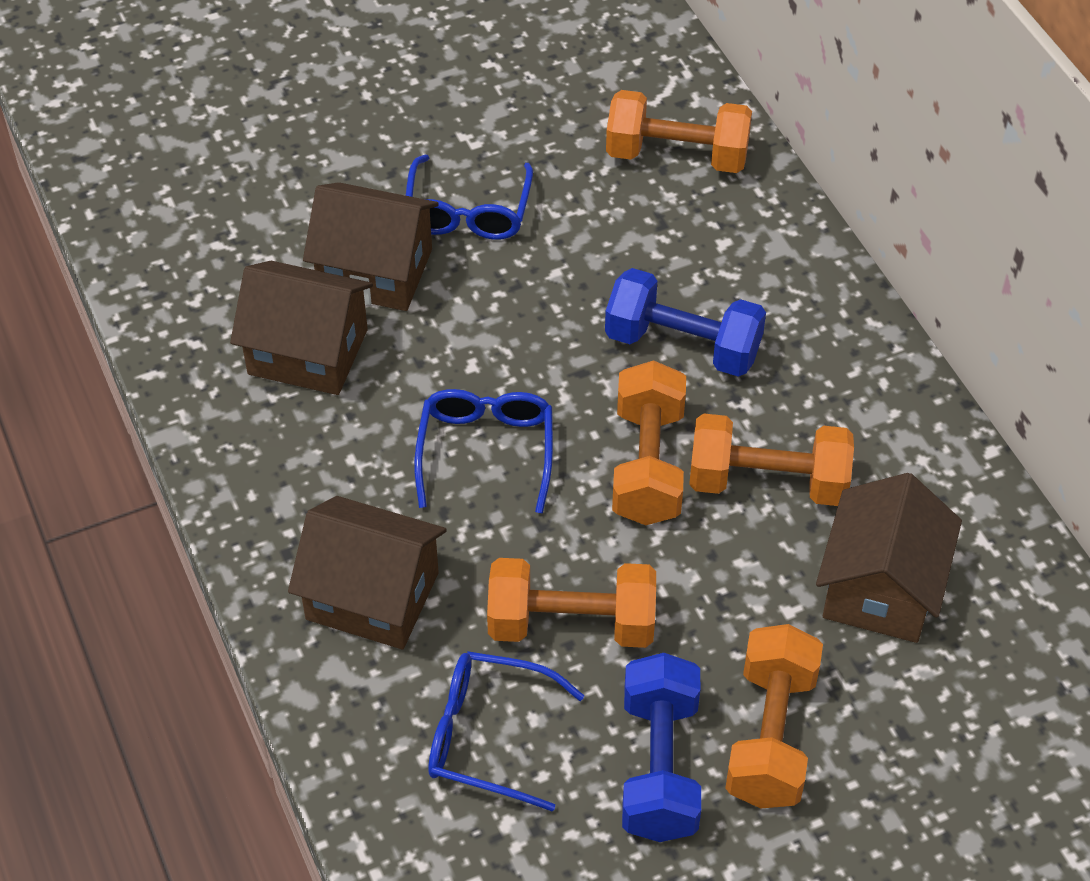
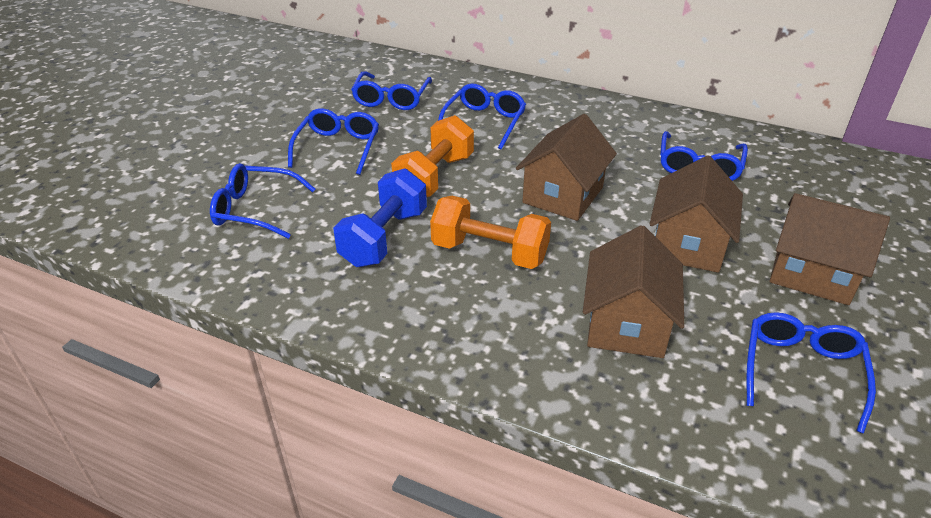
blue dumbbell: 2 -> 1
blue glasses: 3 -> 6
orange dumbbell: 5 -> 2

